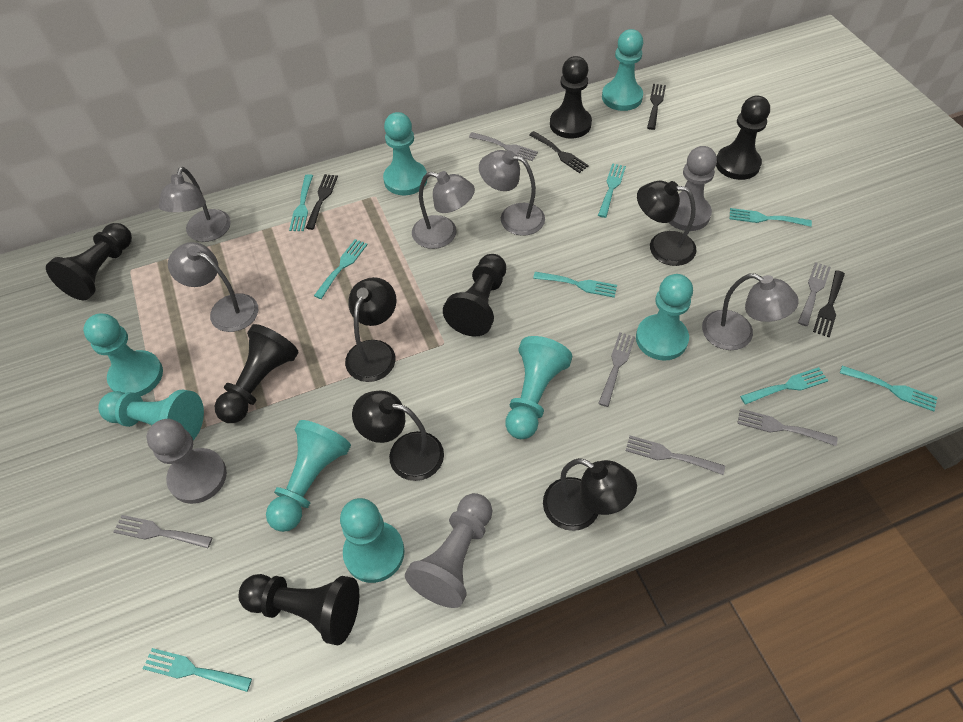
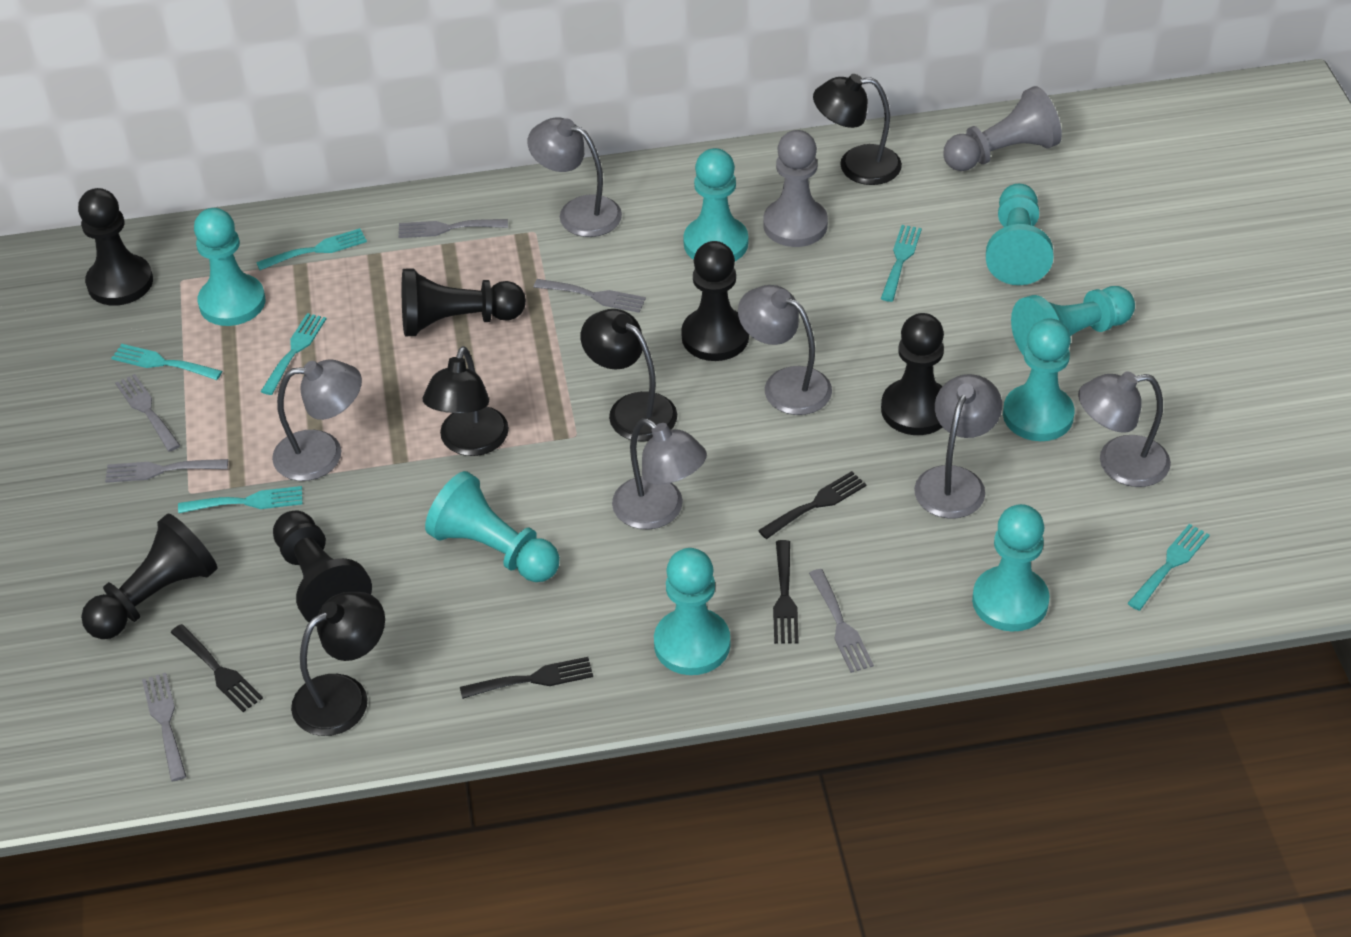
grey lamp: 5 -> 6
grey pawn: 3 -> 2
turquoise fork: 8 -> 6

